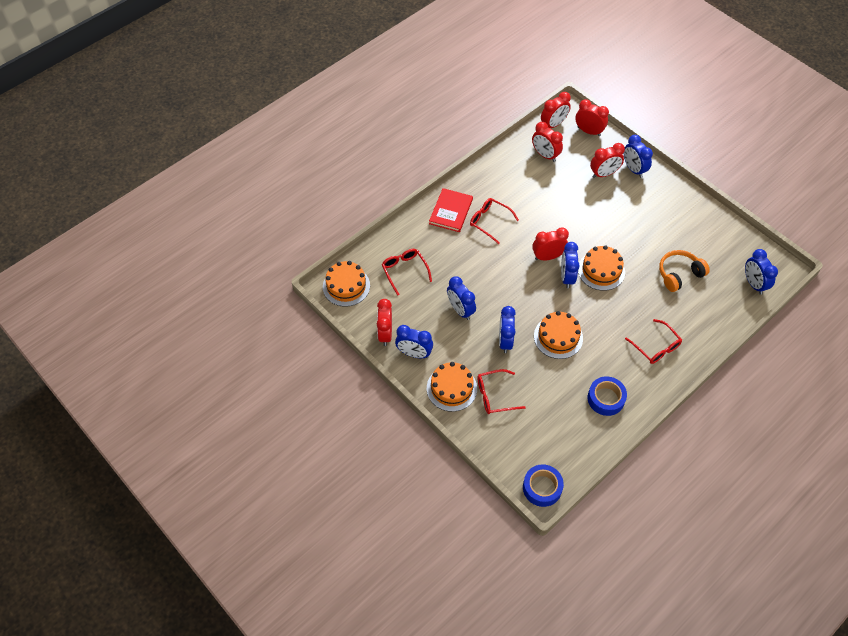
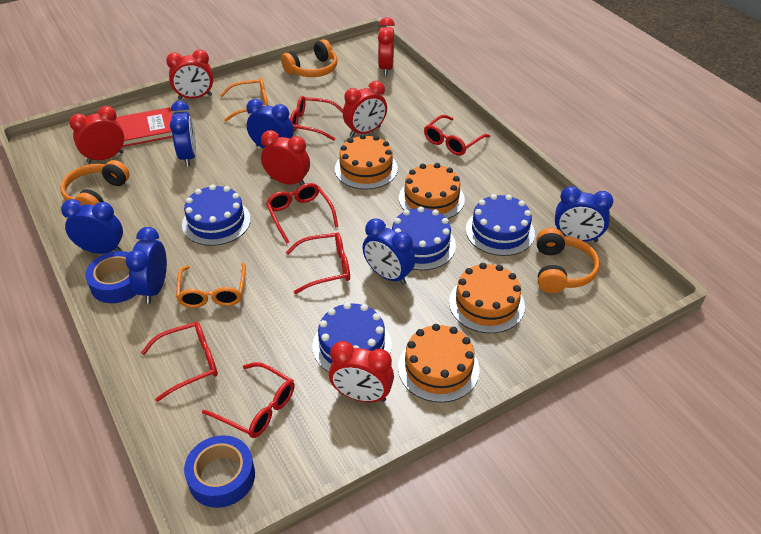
blue cake: 0 -> 4
orange glasses: 0 -> 2
orange headphones: 1 -> 3
red glasses: 4 -> 6

